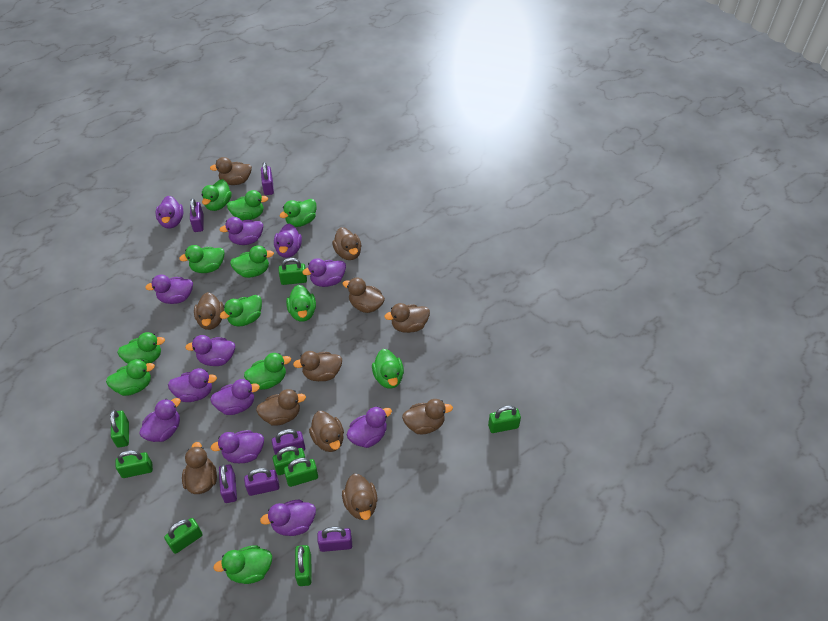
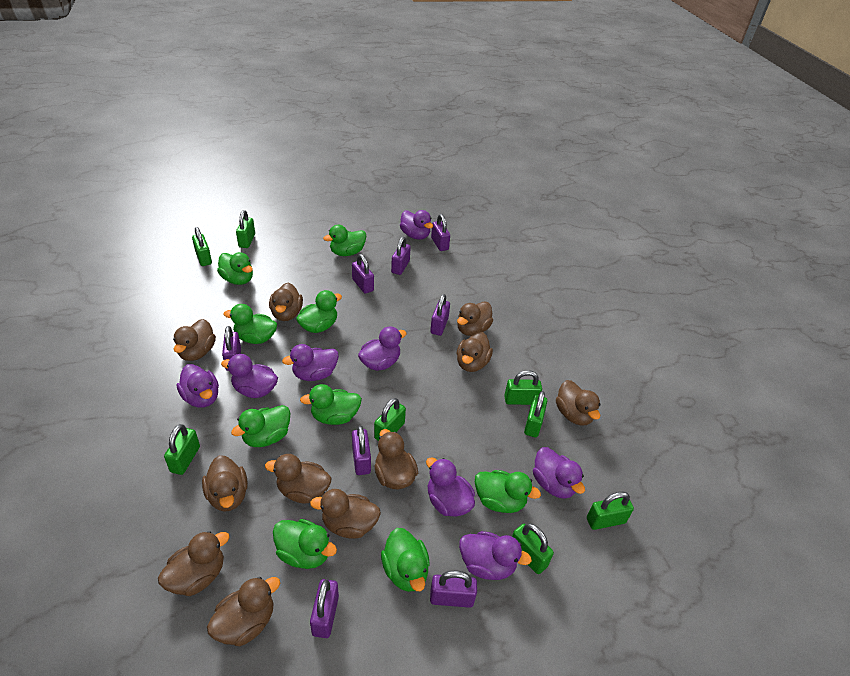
green duck: 12 -> 9
purple duck: 12 -> 8
purple padlock: 6 -> 8

